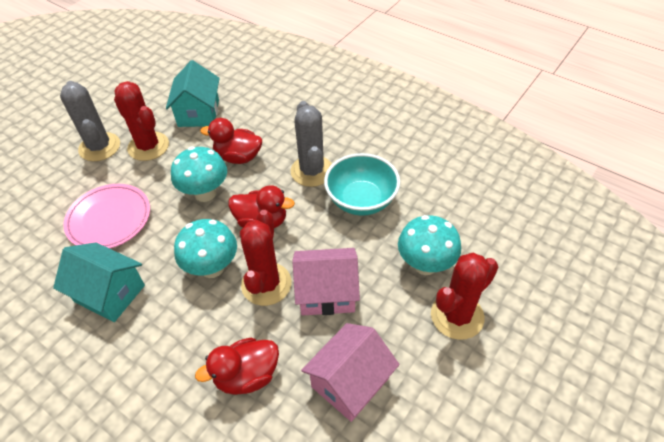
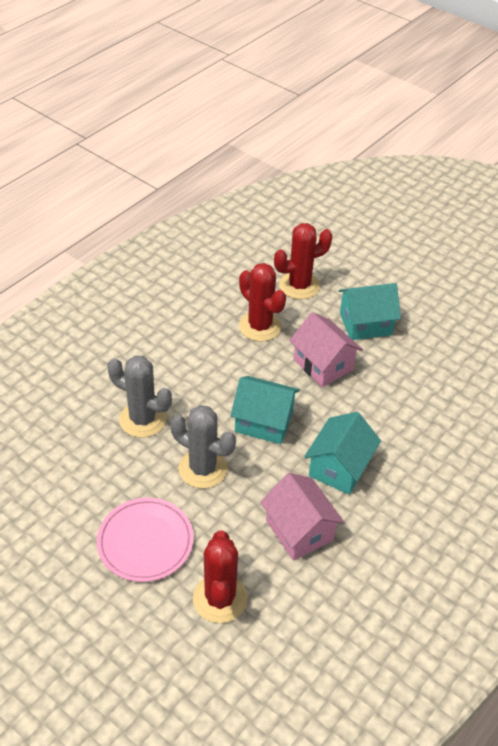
red duck: 3 -> 0
turquoise bowl: 1 -> 0
turquoise house: 2 -> 3
turquoise mushroom: 3 -> 0

